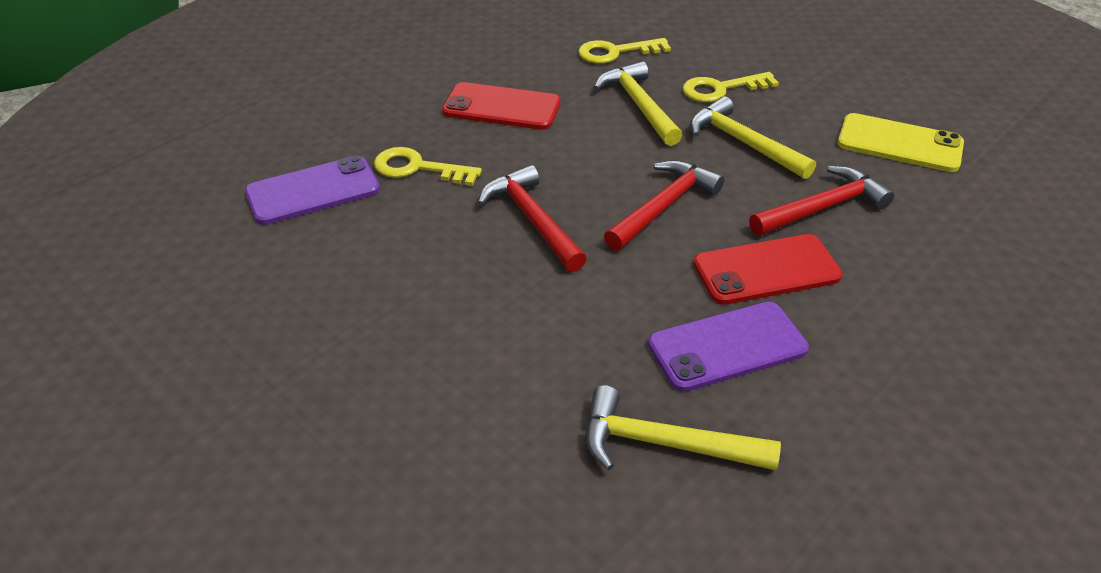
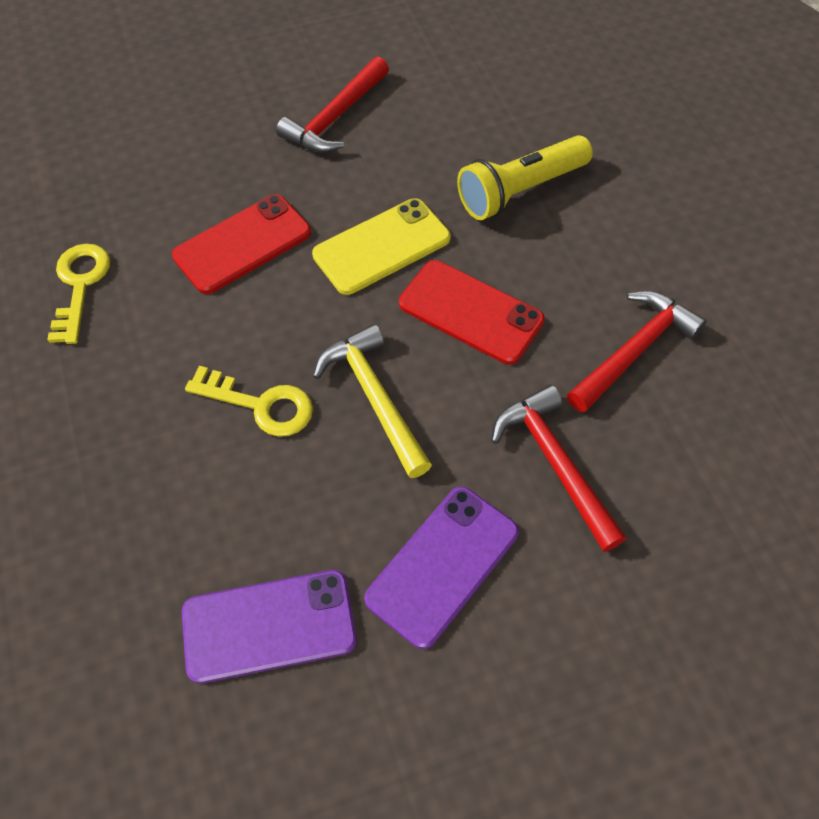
yellow flashlight: 0 -> 1
yellow hammer: 3 -> 1
yellow key: 3 -> 2

